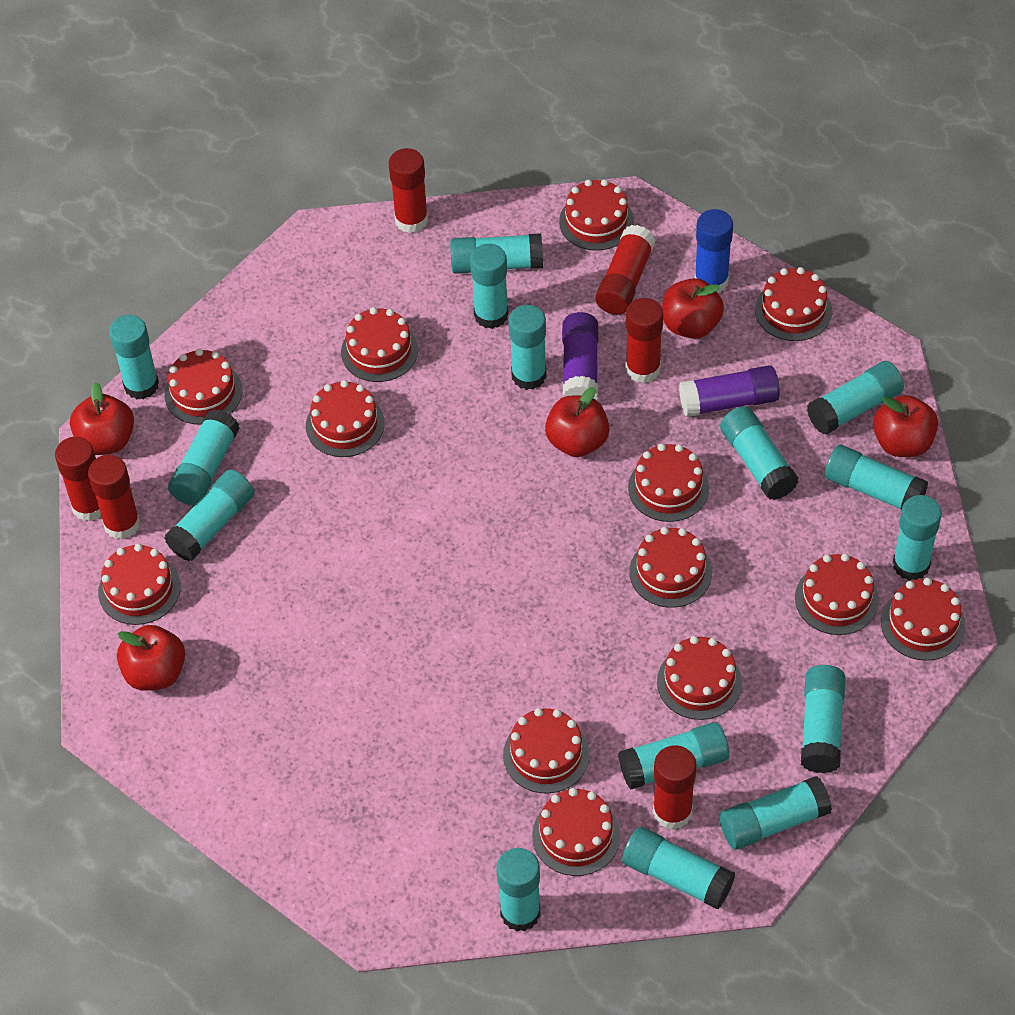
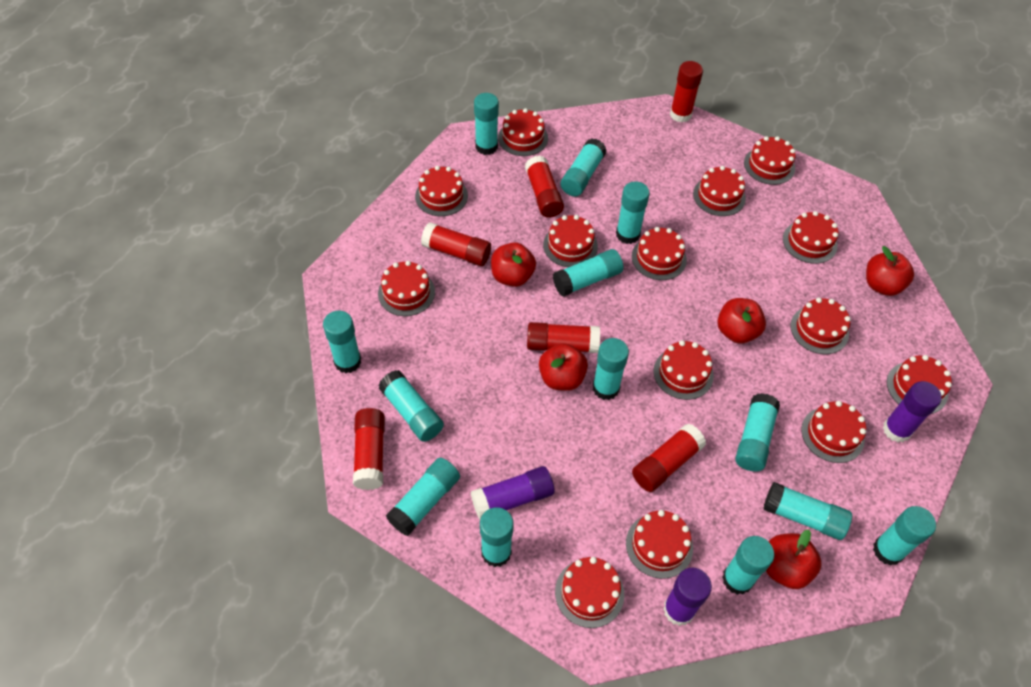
blue glue stick: 1 -> 0
purple glue stick: 2 -> 3
red cake: 13 -> 14
turquoise glue stick: 15 -> 13

